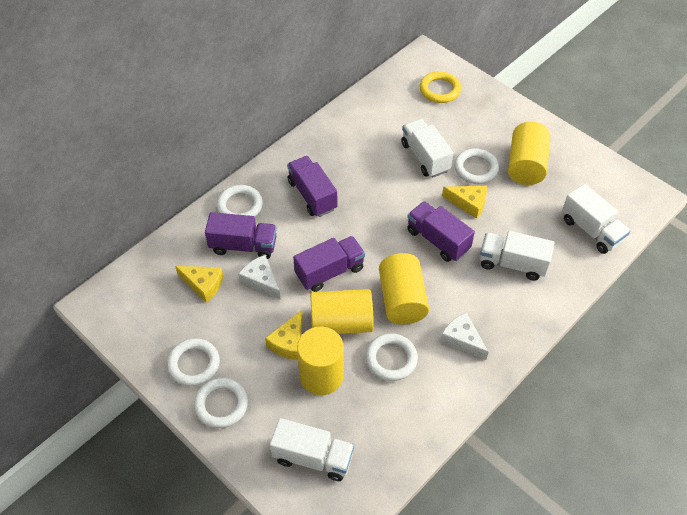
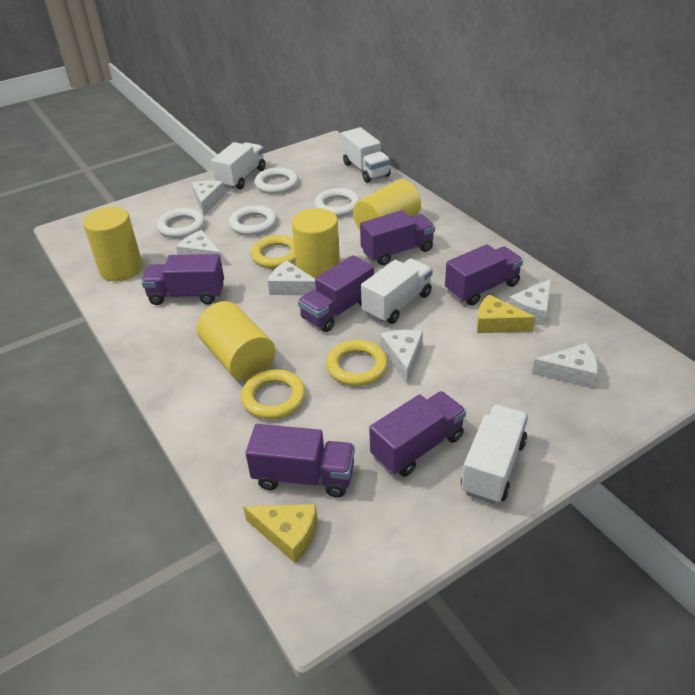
purple truck: 4 -> 6
white cheese: 2 -> 6
white ring: 5 -> 4
yellow cheese: 3 -> 2
yellow ring: 1 -> 3

